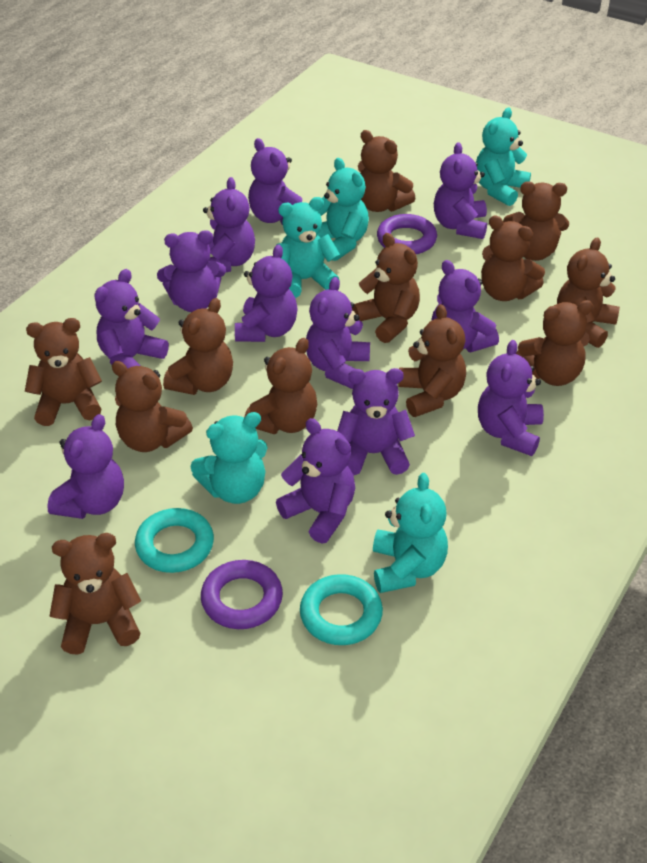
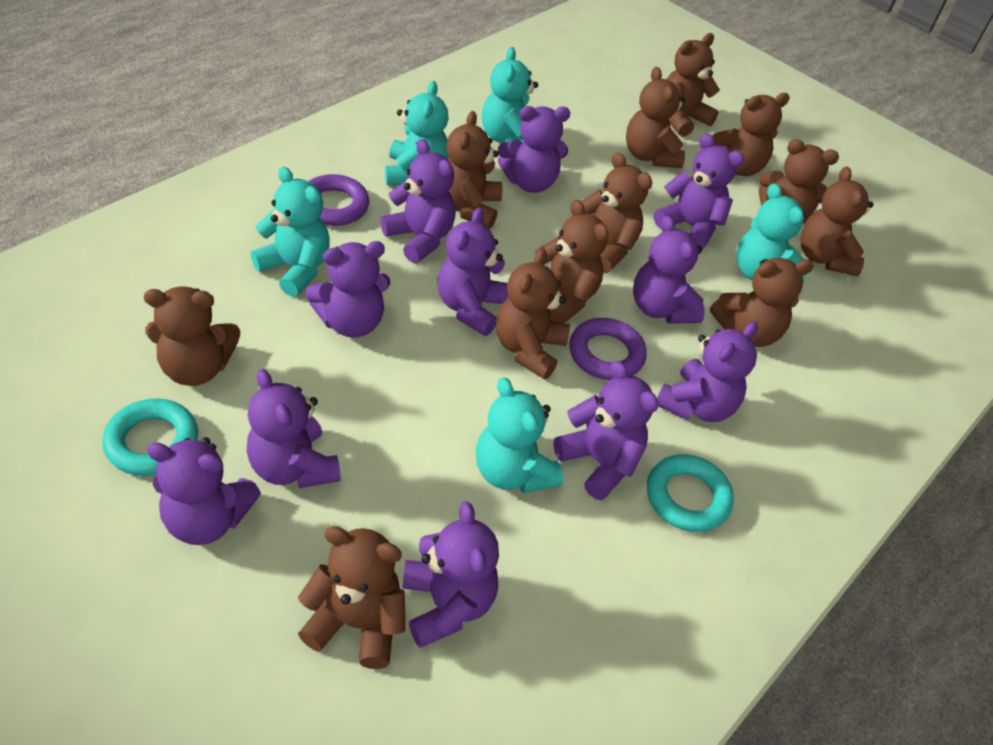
purple teddy bear: 12 -> 11

